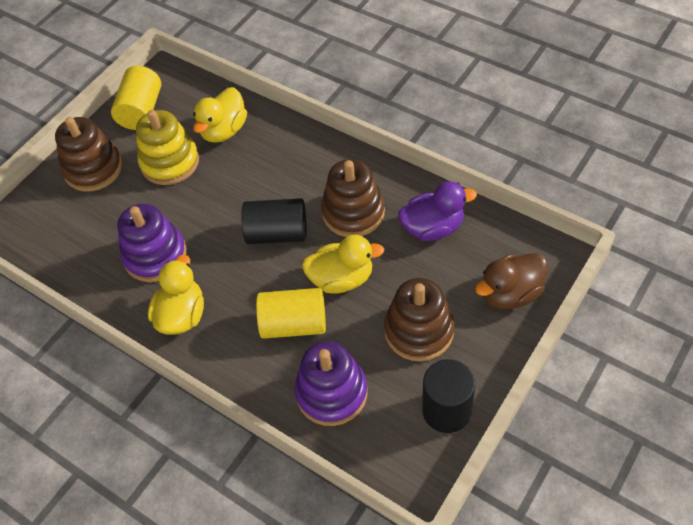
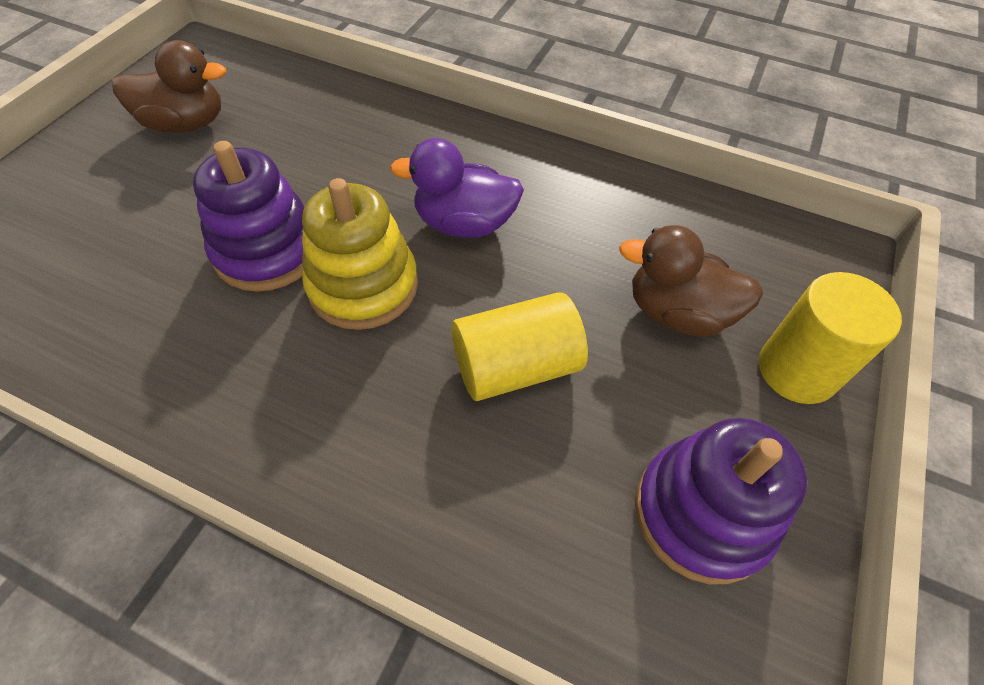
black cylinder: 2 -> 0
brown duck: 1 -> 2
brown stacking toy: 3 -> 0
yellow duck: 3 -> 0

